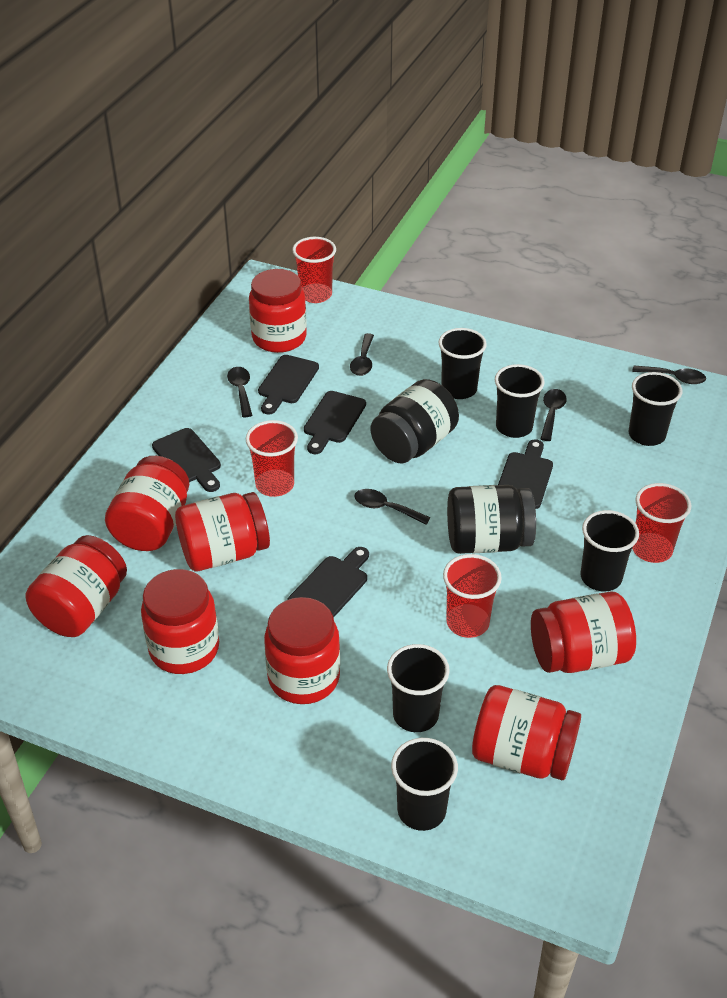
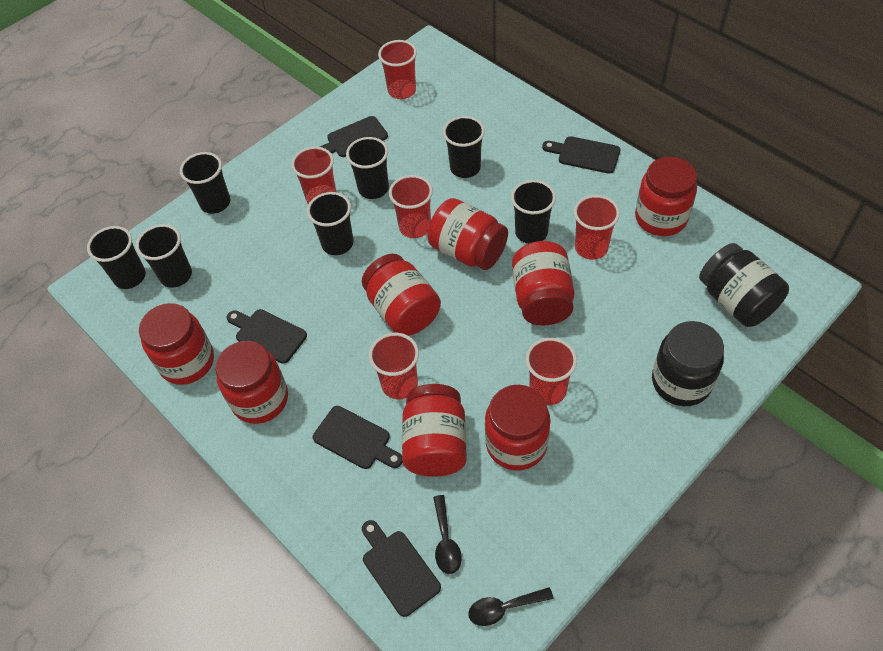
black cup: 6 -> 7
black spoon: 5 -> 2
red cup: 4 -> 6

